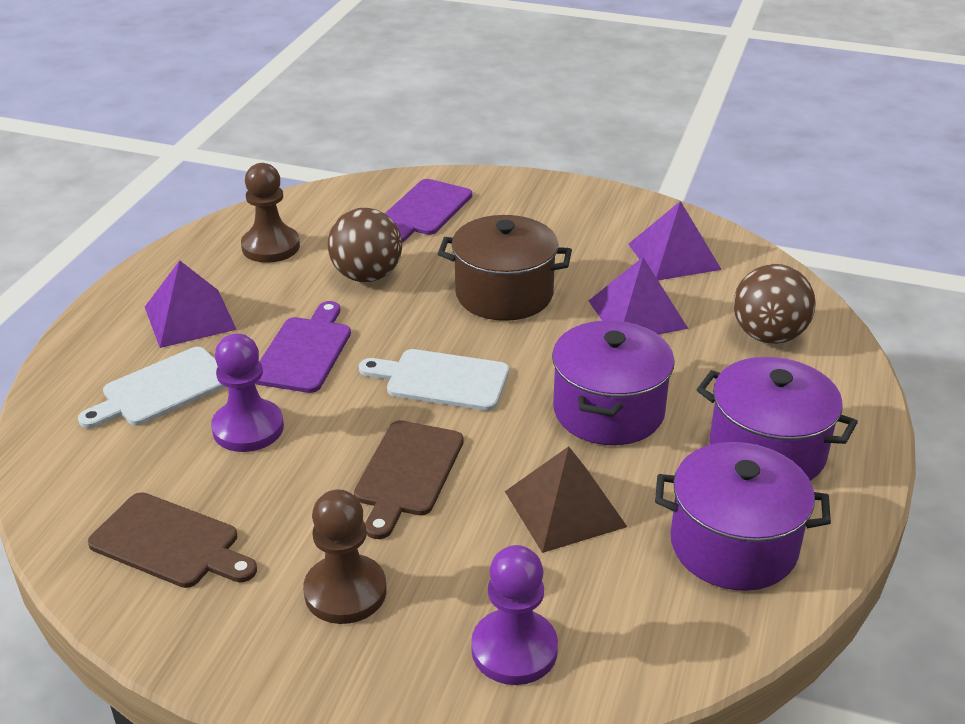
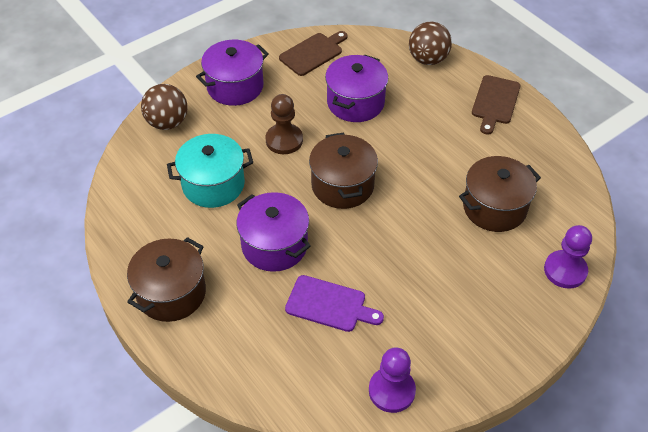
brown pawn: 2 -> 1
brown pot: 1 -> 3
brown pyramid: 1 -> 0
purple cutting board: 2 -> 1
purple pyramid: 3 -> 0
turquoise pot: 0 -> 1
white cutting board: 2 -> 0

